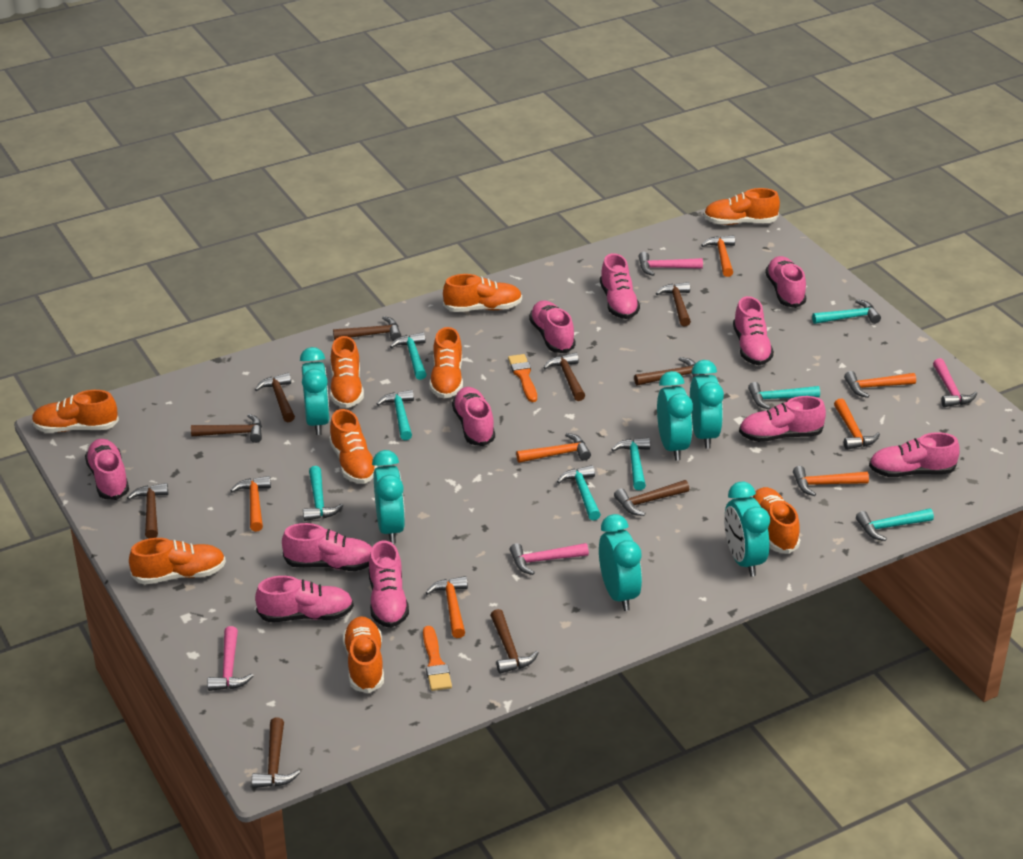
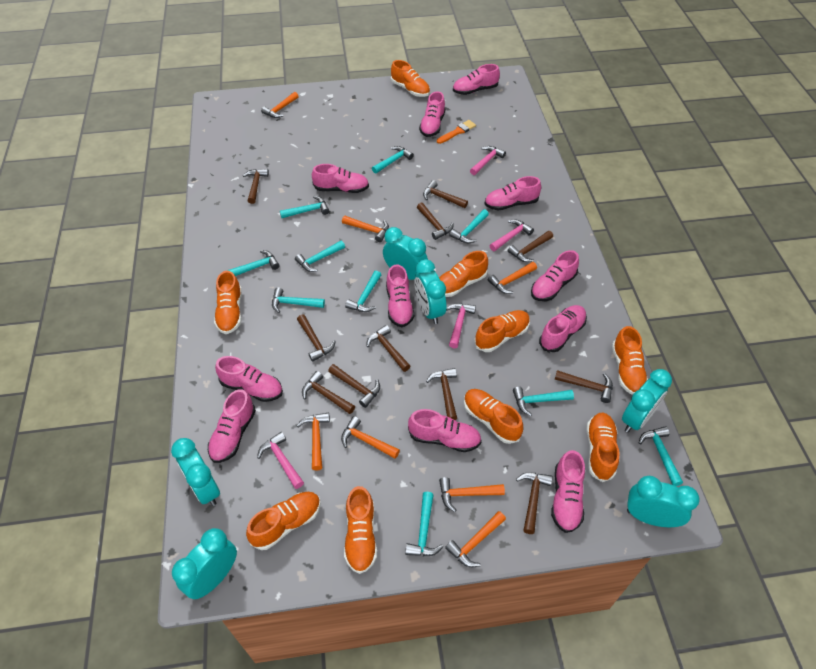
brown hammer: 10 -> 11
orange brush: 2 -> 1
turquoise hammer: 8 -> 10

